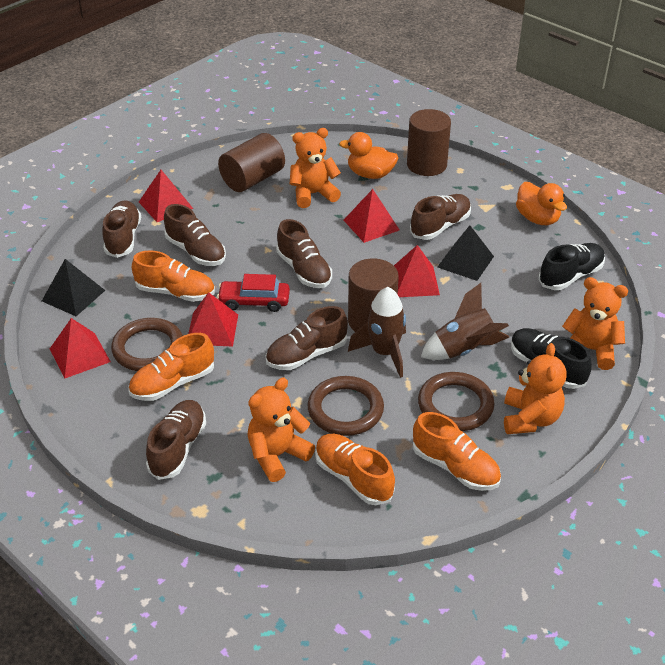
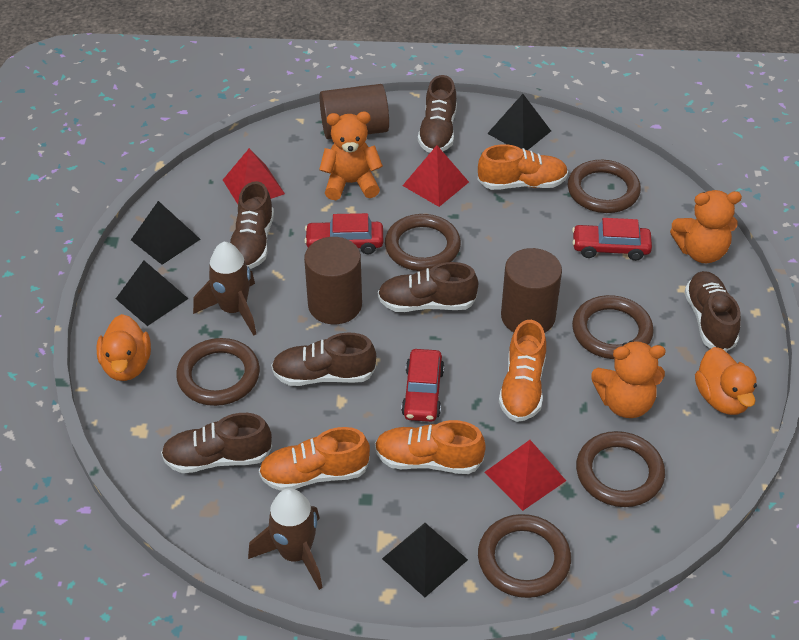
black pyramid: 2 -> 4
black shoe: 2 -> 0
brown ring: 3 -> 6
orange teddy bear: 4 -> 3
red car: 1 -> 3
red pyramid: 5 -> 3

